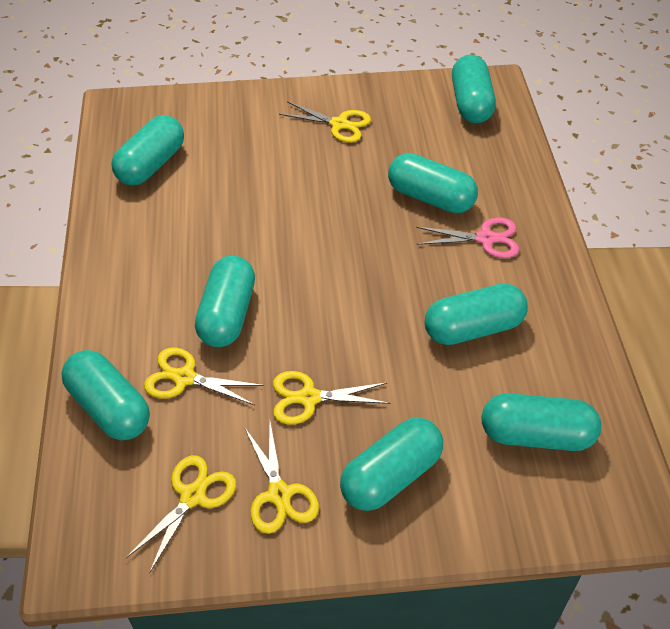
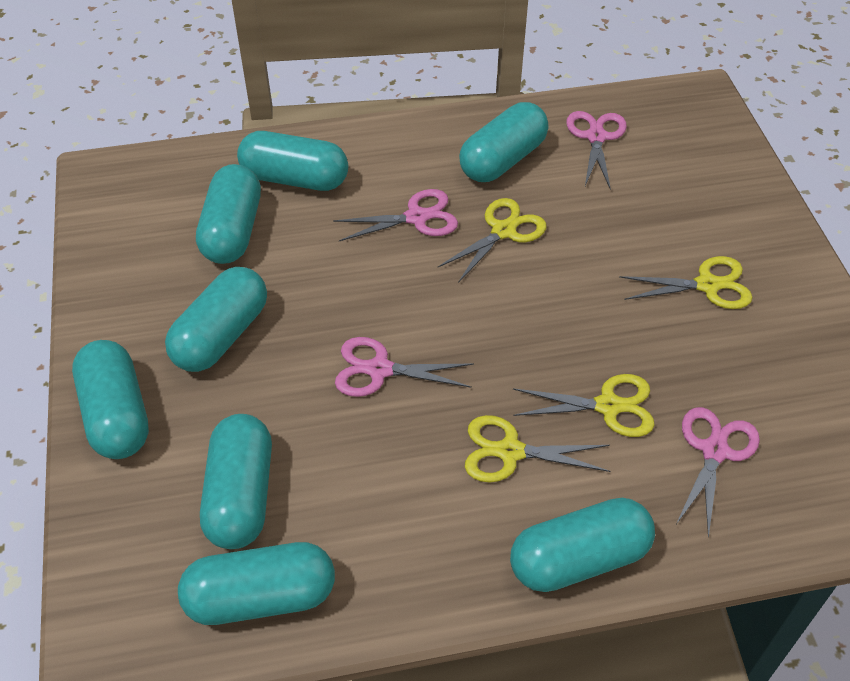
pink scissors: 1 -> 4
yellow scissors: 5 -> 4

